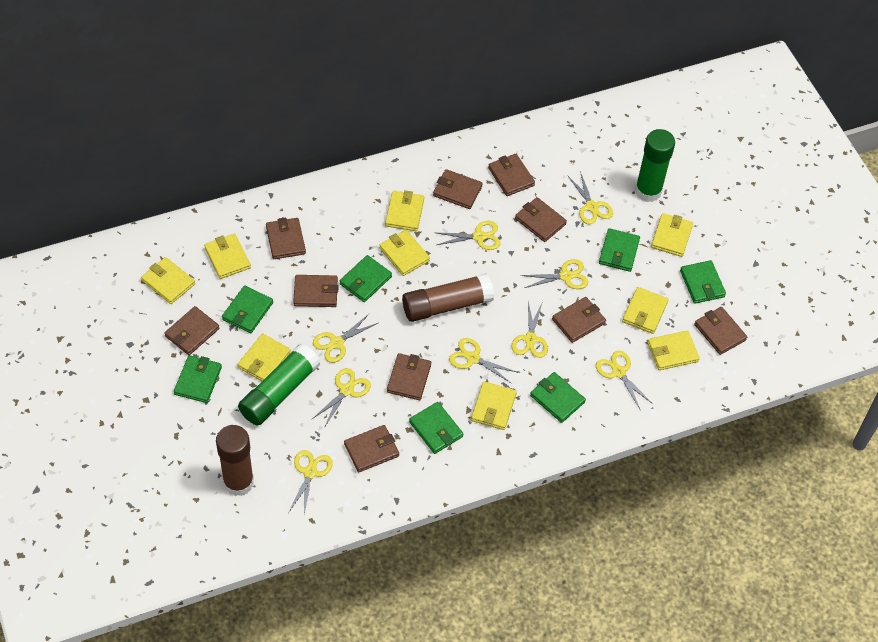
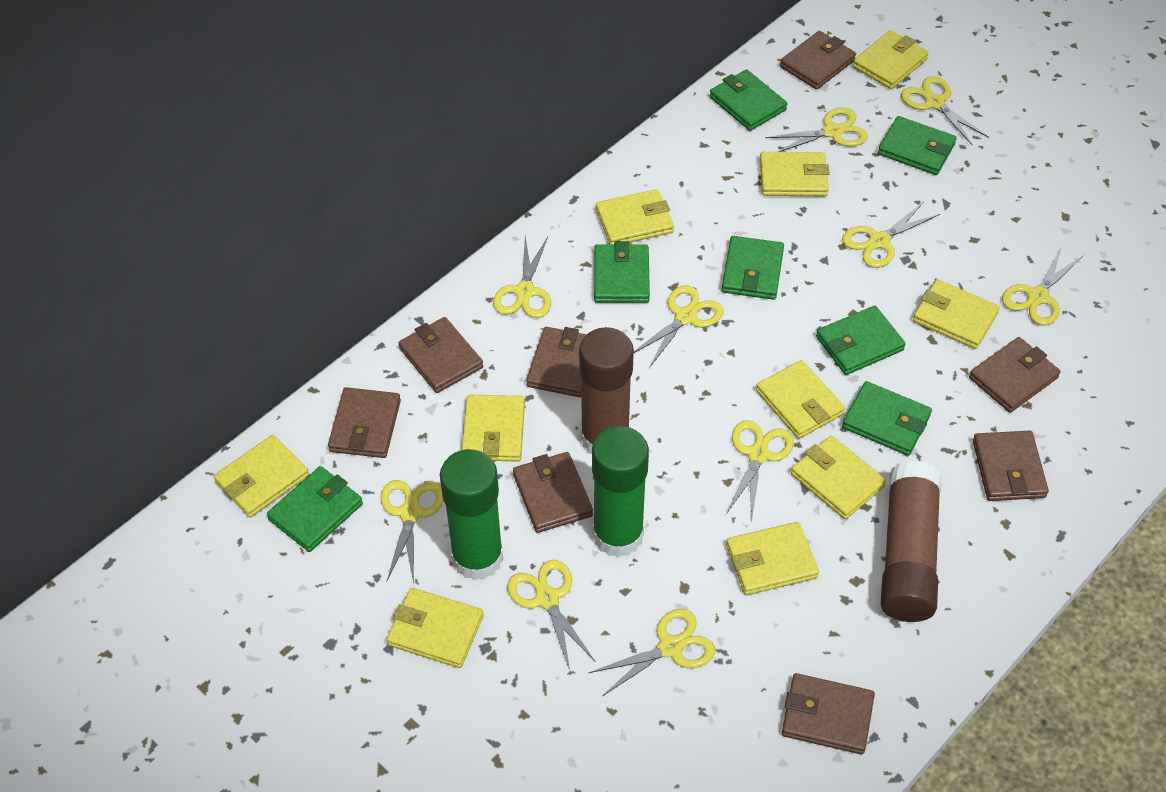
brown wallet: 10 -> 8
yellow scissors: 9 -> 10
yellow wallet: 9 -> 10

